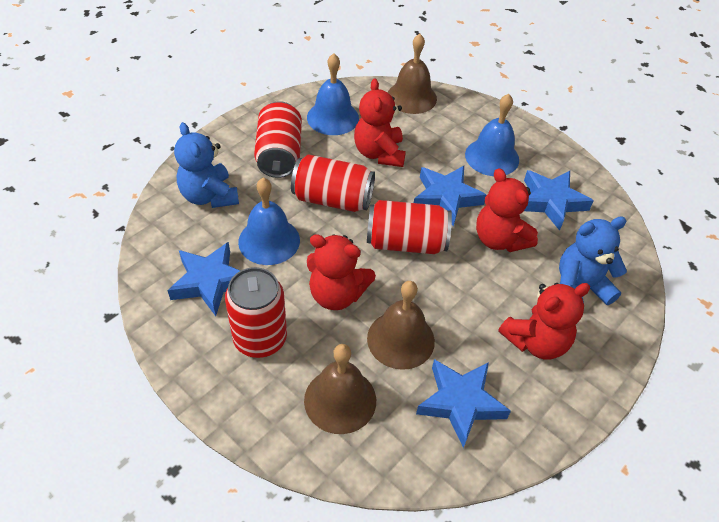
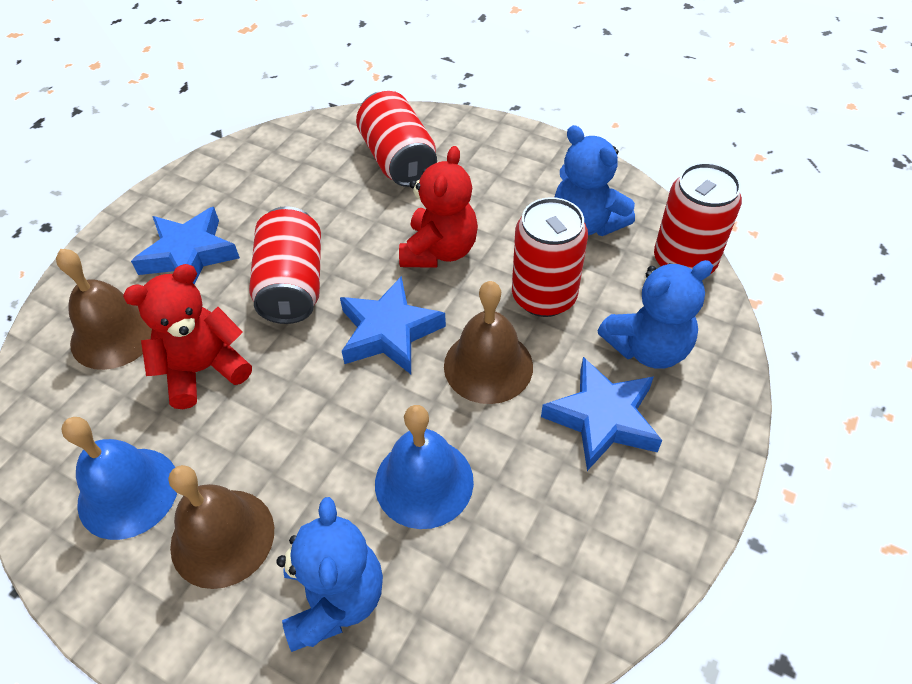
blue bell: 3 -> 2
blue star: 4 -> 3
blue teddy bear: 2 -> 3
red teddy bear: 4 -> 2

